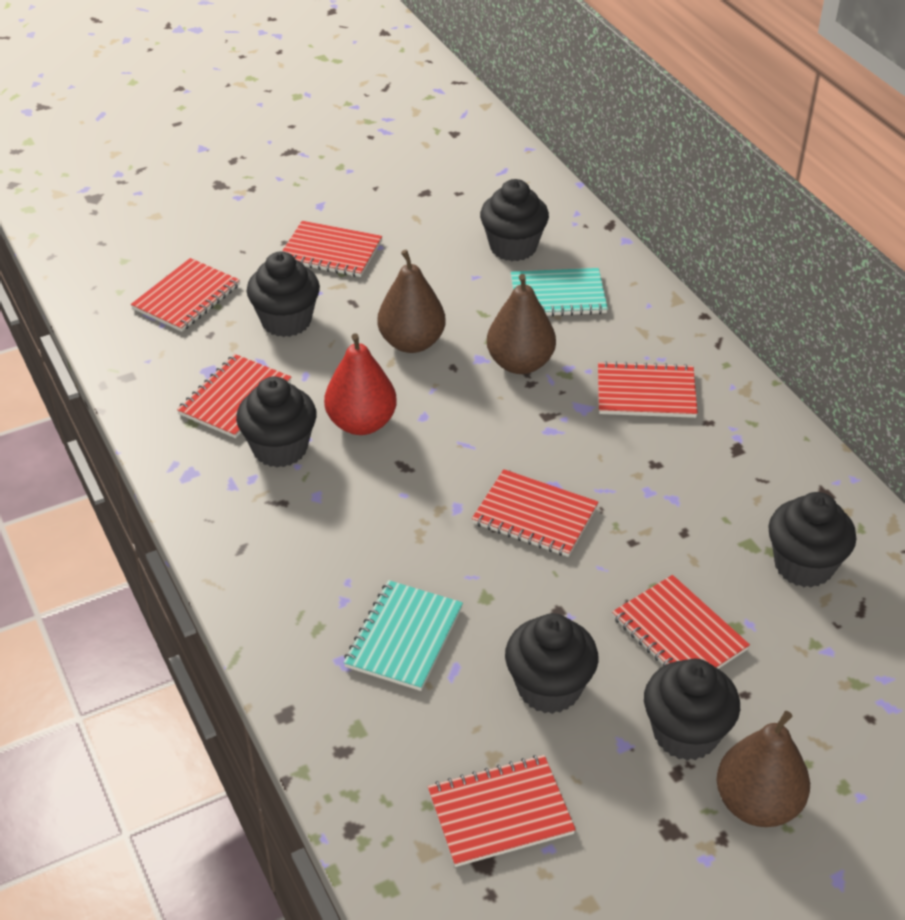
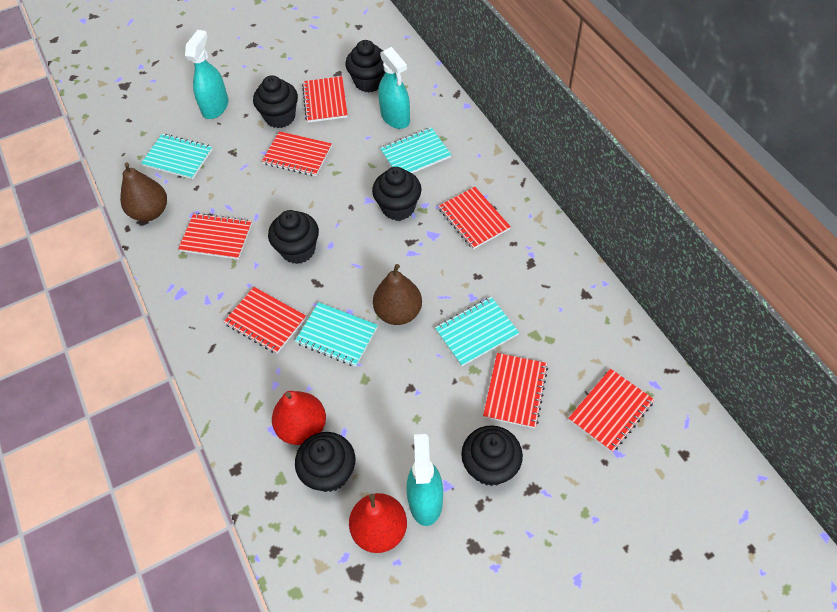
brown pear: 3 -> 2
red pear: 1 -> 2
turquoise notebook: 2 -> 4
turquoise spray bottle: 0 -> 3

